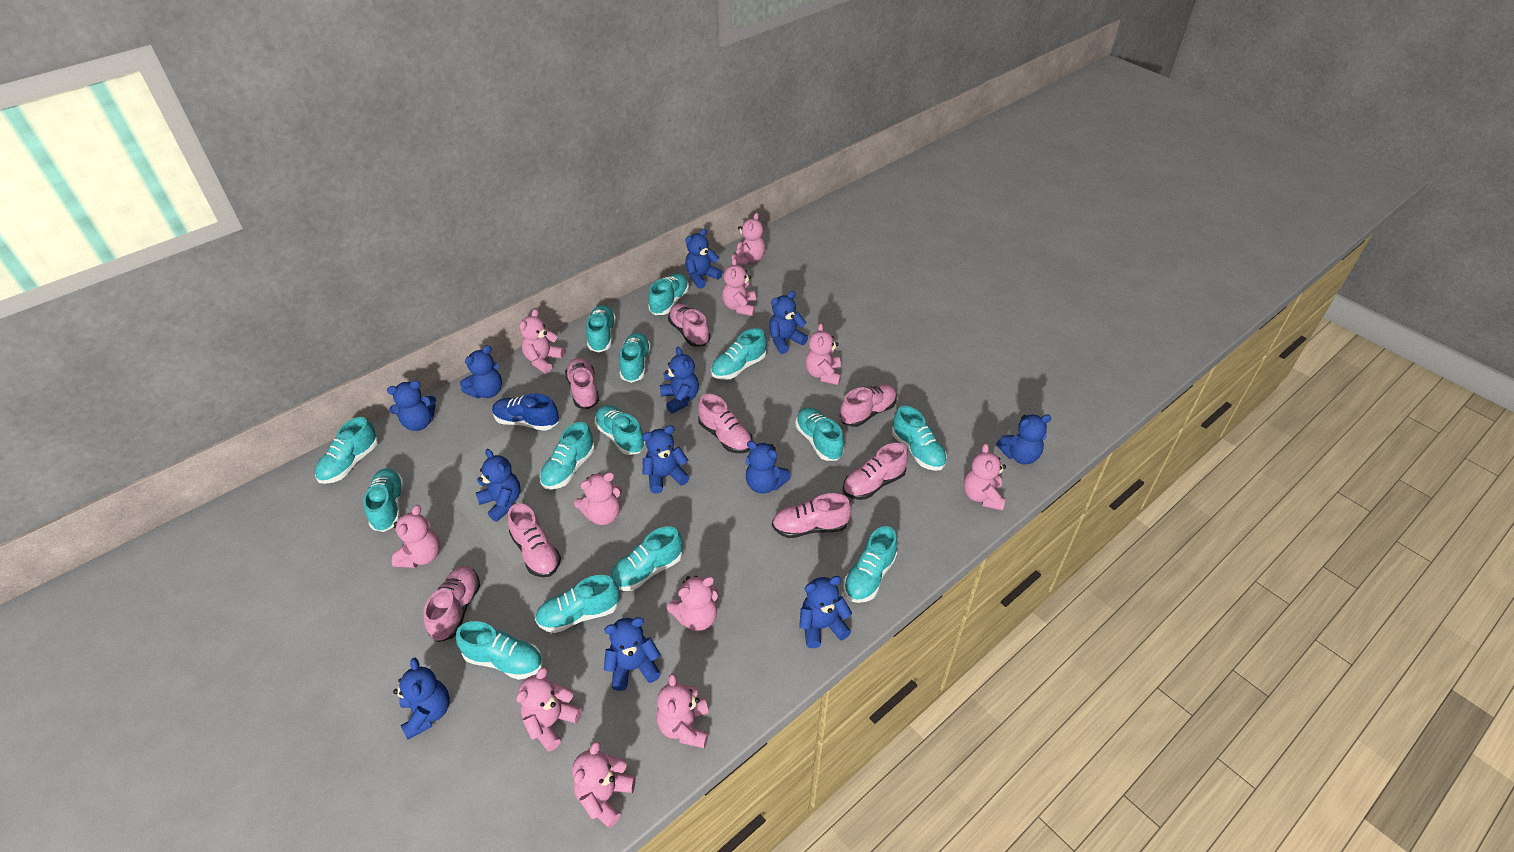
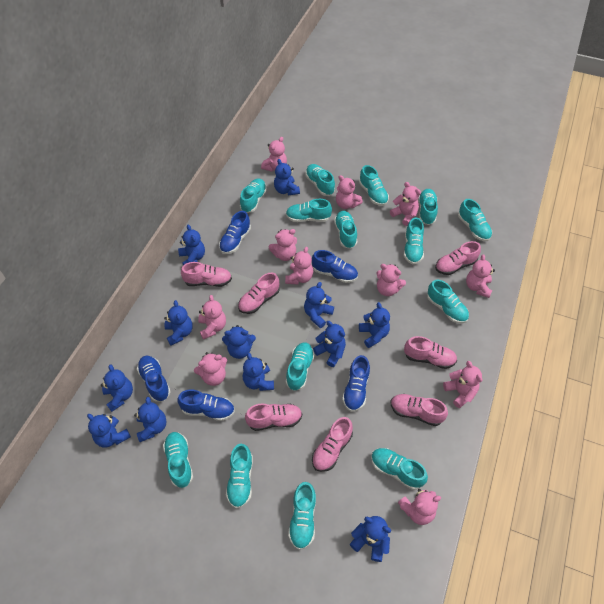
blue shoe: 1 -> 5
pink shoe: 8 -> 7

